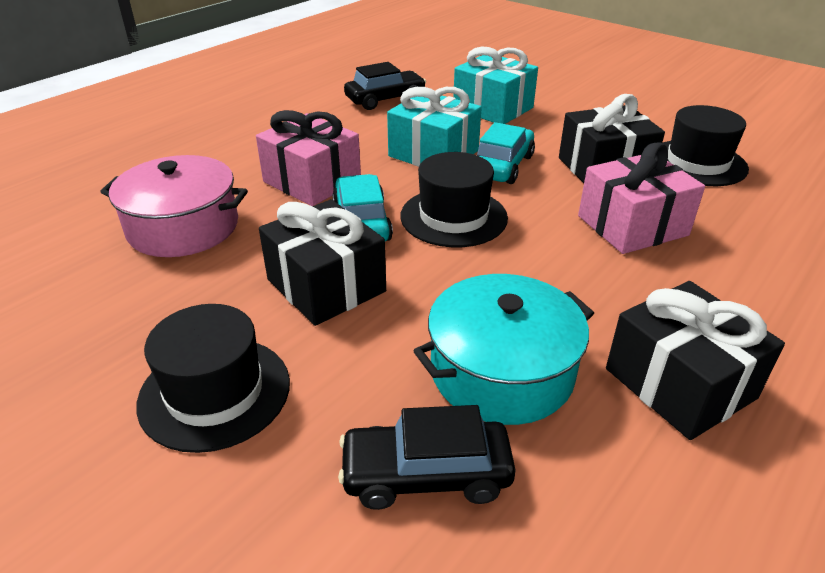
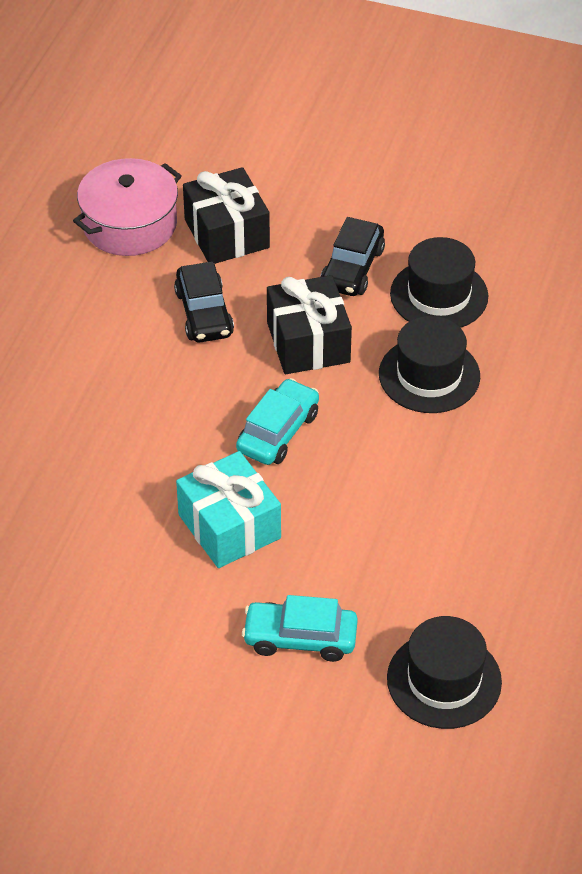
black gift: 3 -> 2
pink gift: 2 -> 0
turquoise gift: 2 -> 1
turquoise pot: 1 -> 0

